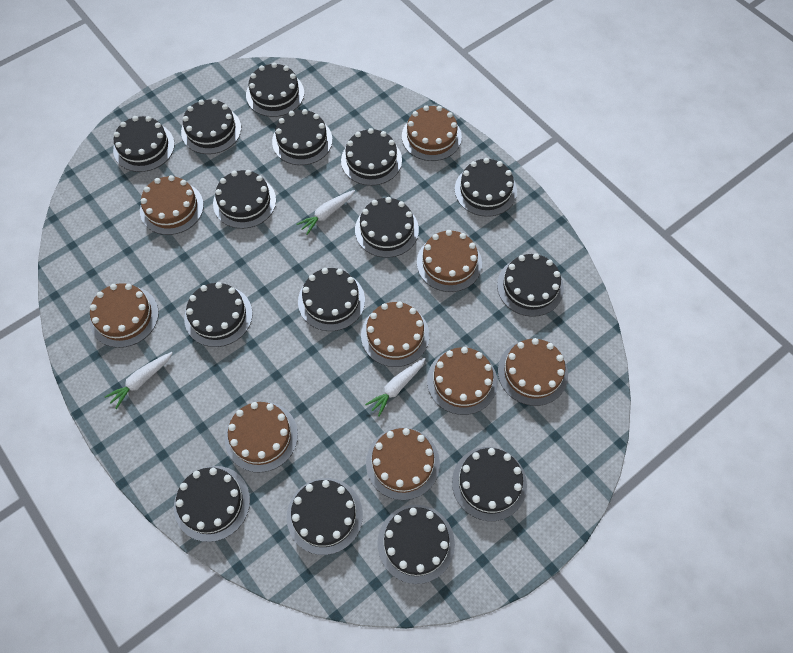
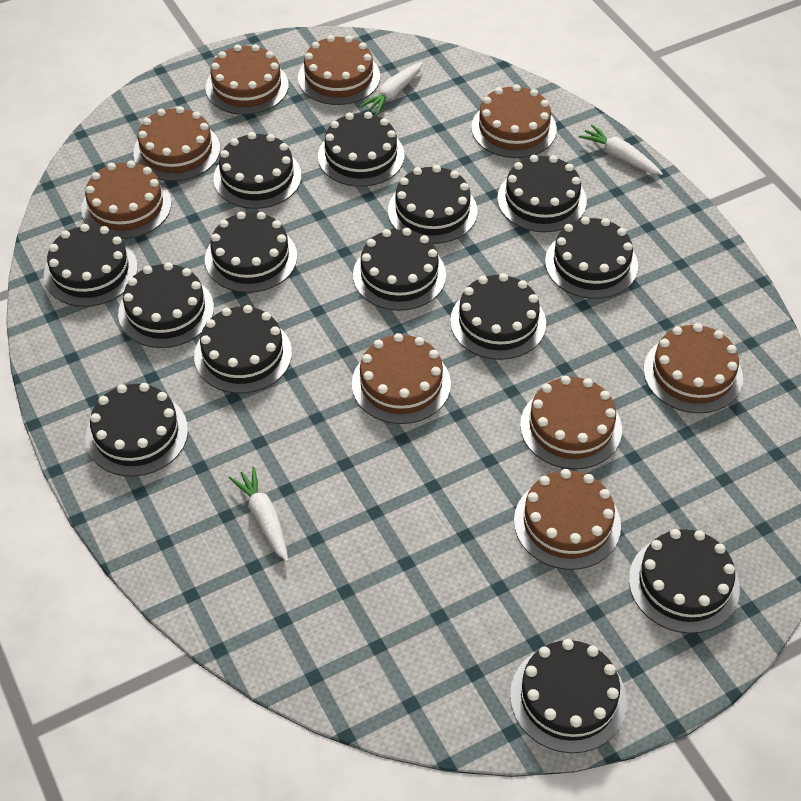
black cake: 15 -> 14

